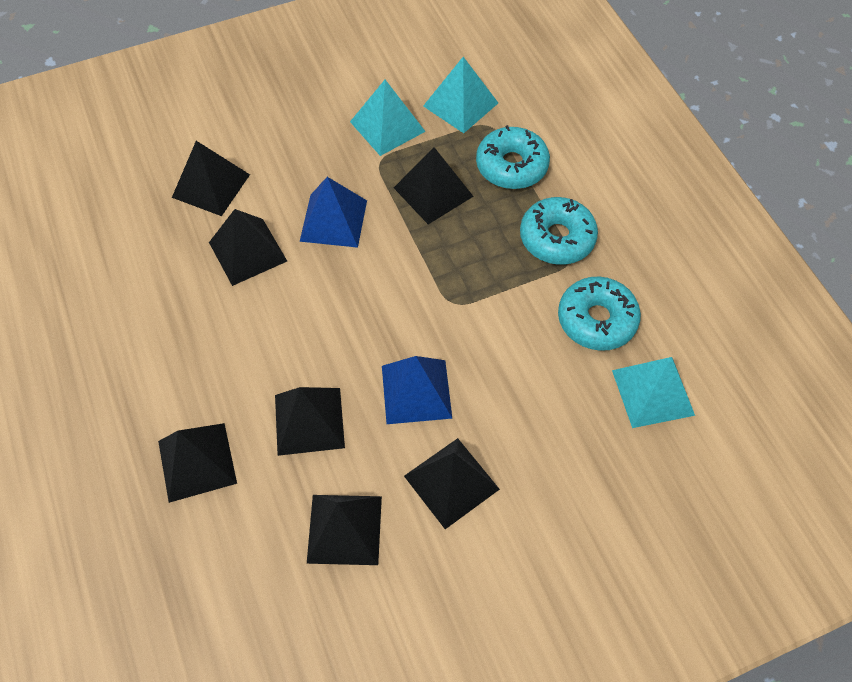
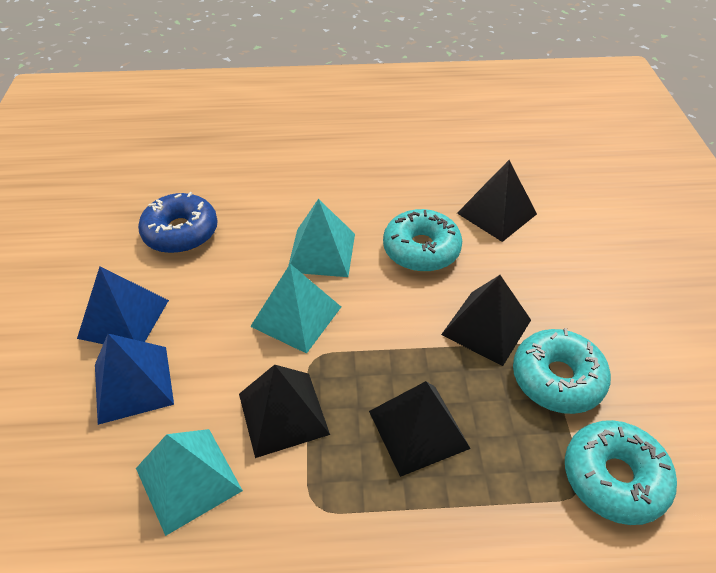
black pyramid: 7 -> 4
blue donut: 0 -> 1

